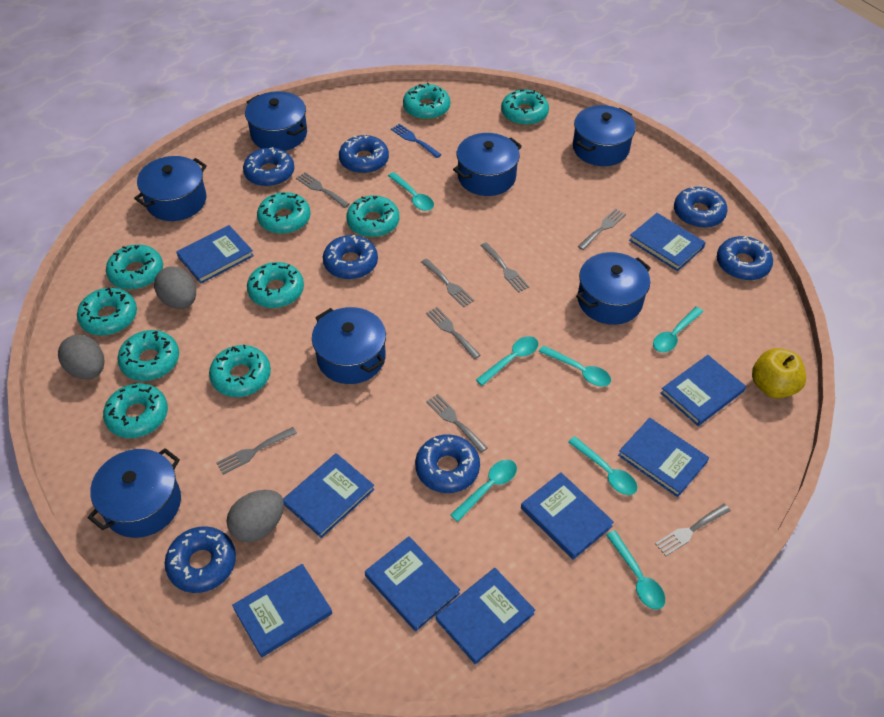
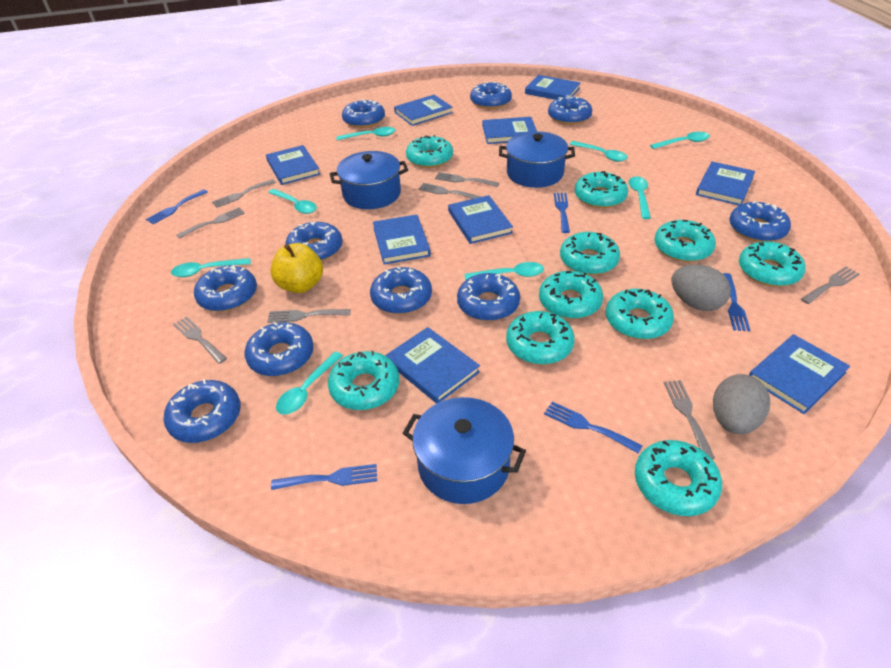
blue donut: 7 -> 10
blue fork: 1 -> 5
blue pot: 7 -> 3
grey egg: 3 -> 2
turquoise spoon: 7 -> 8

